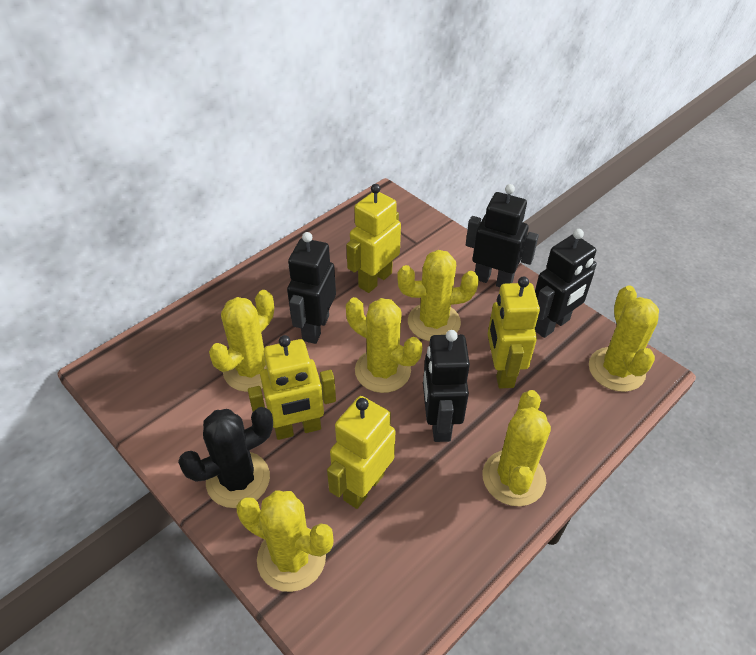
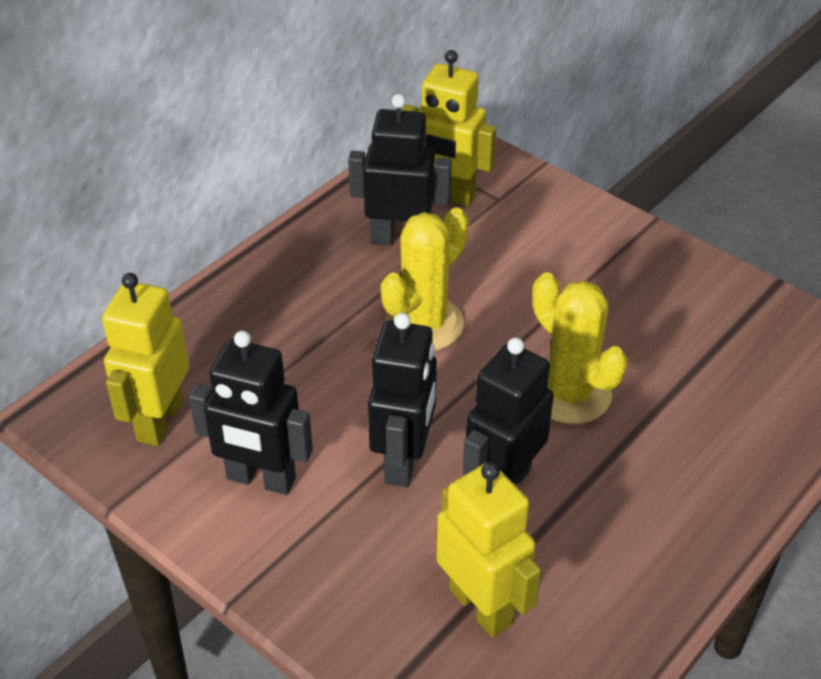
black cactus: 1 -> 0
yellow cactus: 6 -> 2
yellow robot: 4 -> 3

